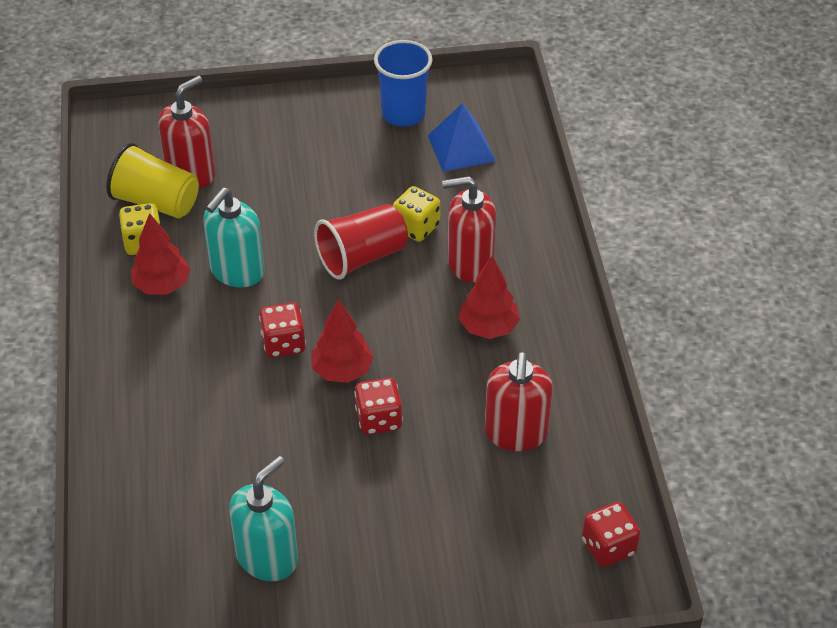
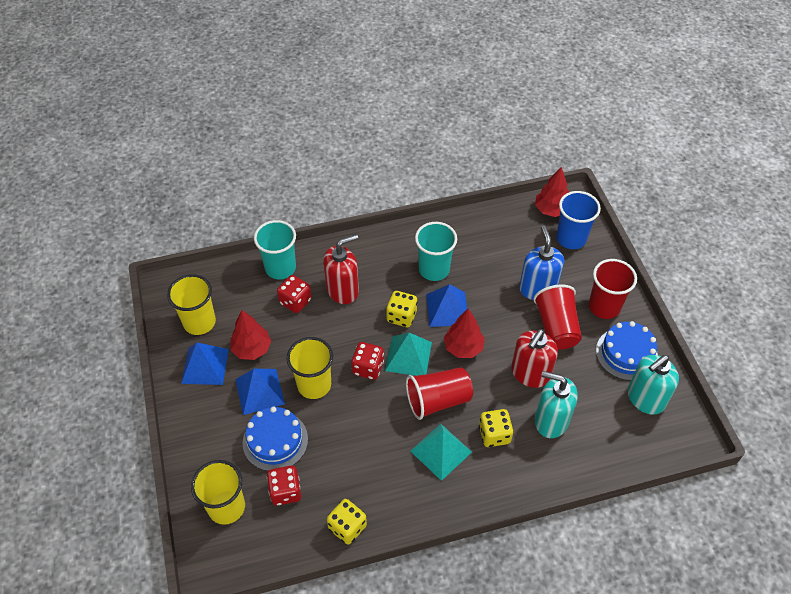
blue cake: 0 -> 2
blue pyramid: 1 -> 3
blue soap dispenser: 0 -> 1
red cup: 1 -> 3
red soap dispenser: 3 -> 2
turquoise cup: 0 -> 2
turquoise pyramid: 0 -> 2
yellow cup: 1 -> 3
yellow dice: 2 -> 3

